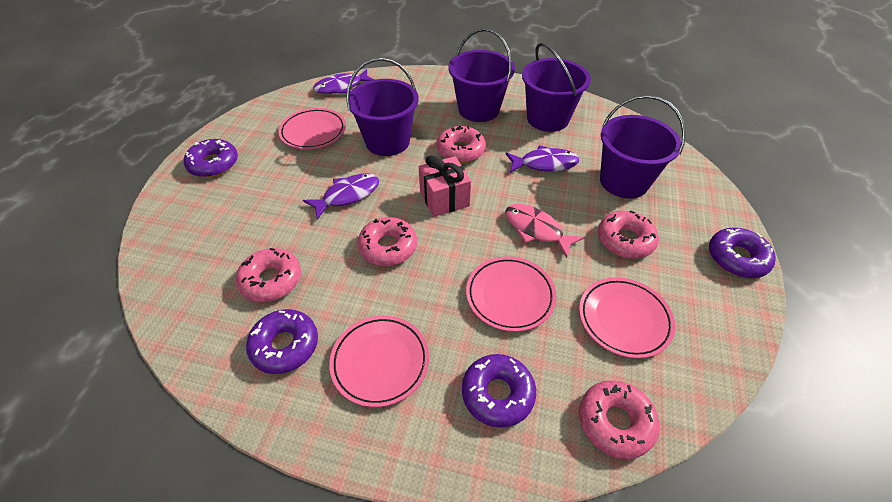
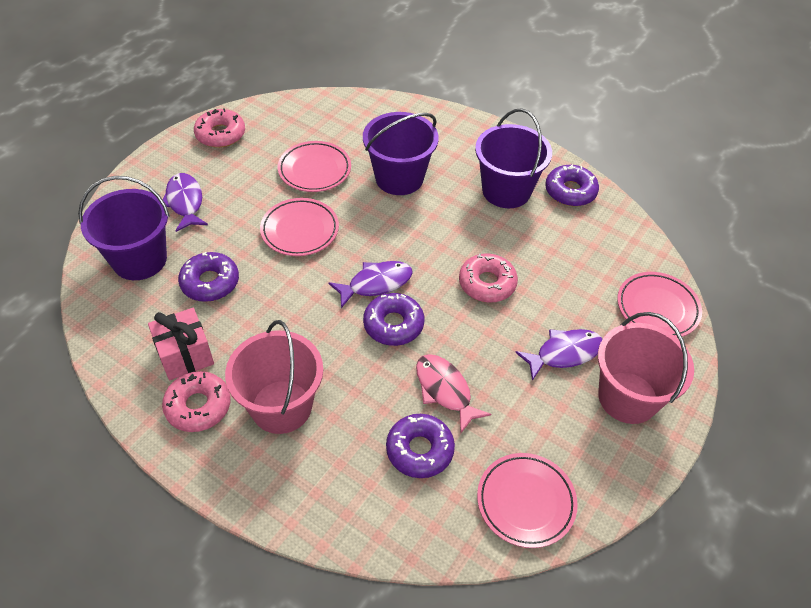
pink bucket: 0 -> 2
pink donut: 5 -> 3
purple bucket: 4 -> 3

